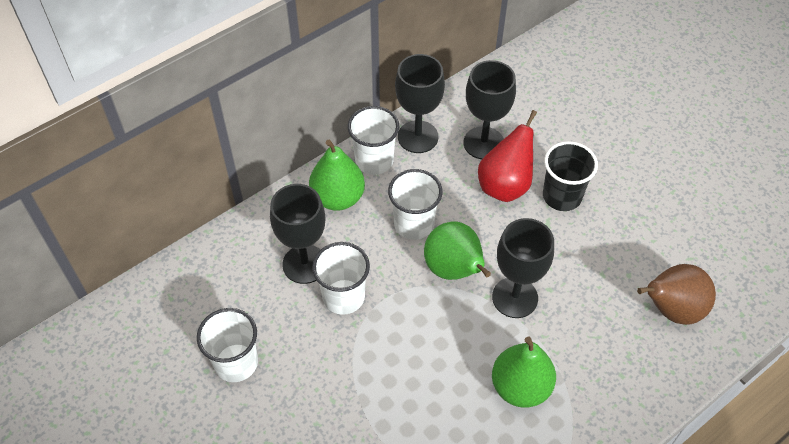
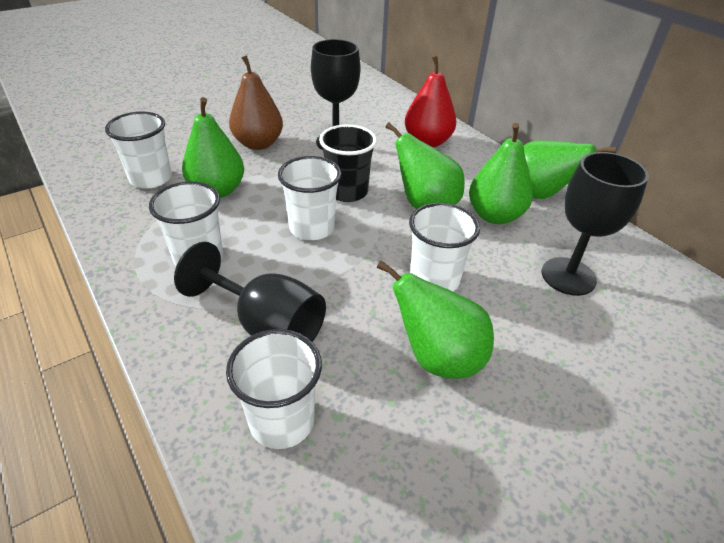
black goblet: 4 -> 3
green pear: 3 -> 5
white cup: 4 -> 5

